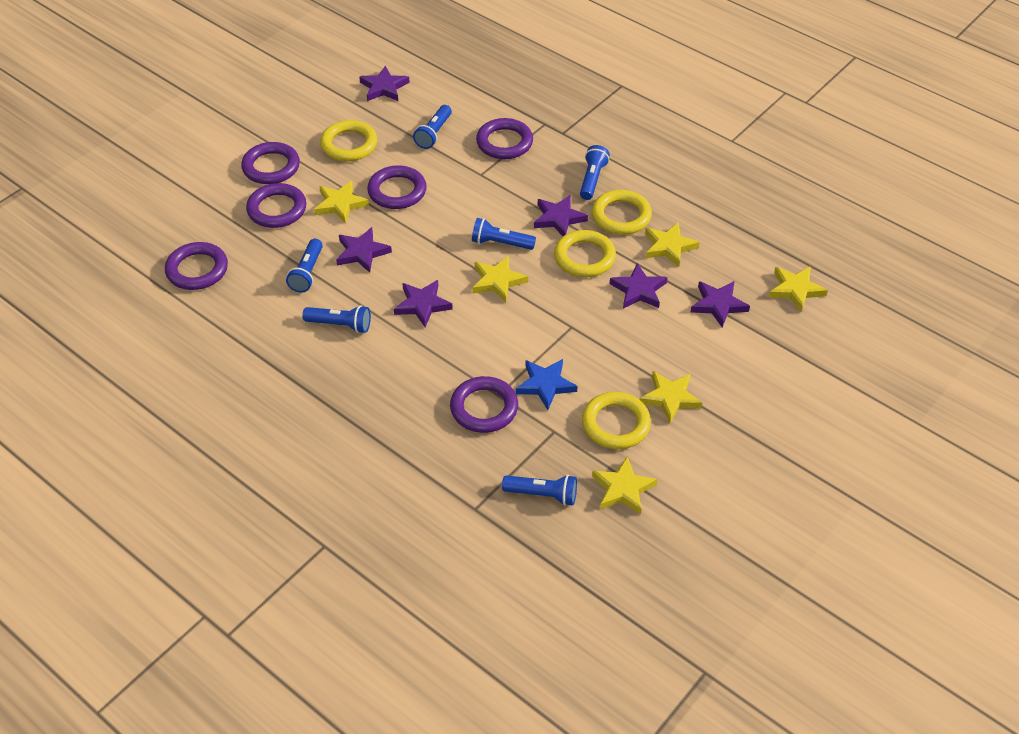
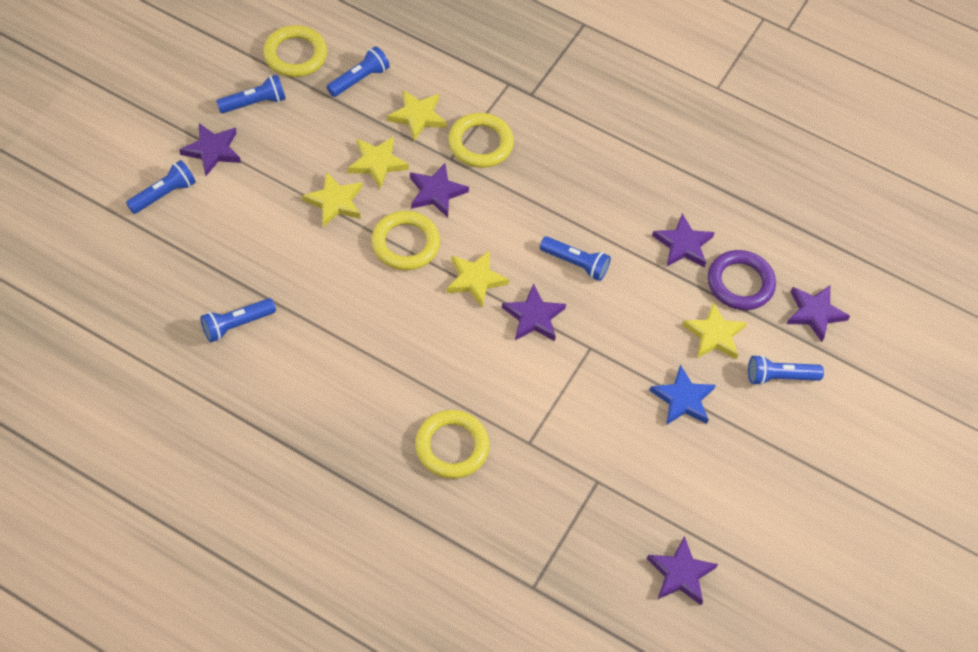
purple ring: 6 -> 1
yellow star: 6 -> 5

